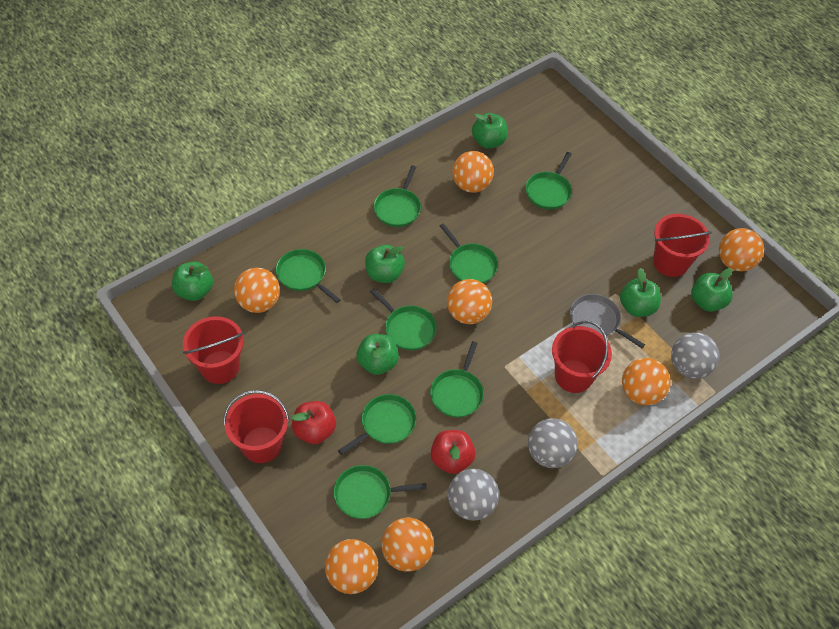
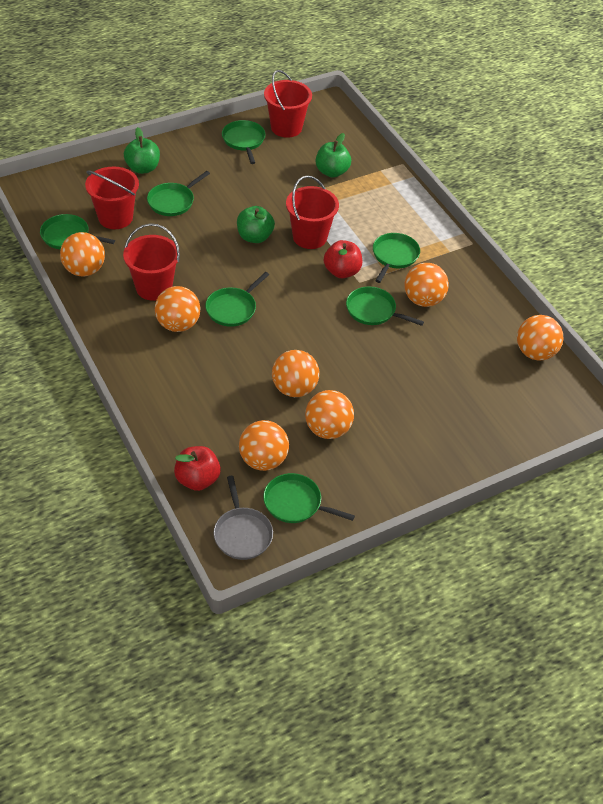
green apple: 6 -> 3
green pan: 8 -> 7
grey ball: 3 -> 0

